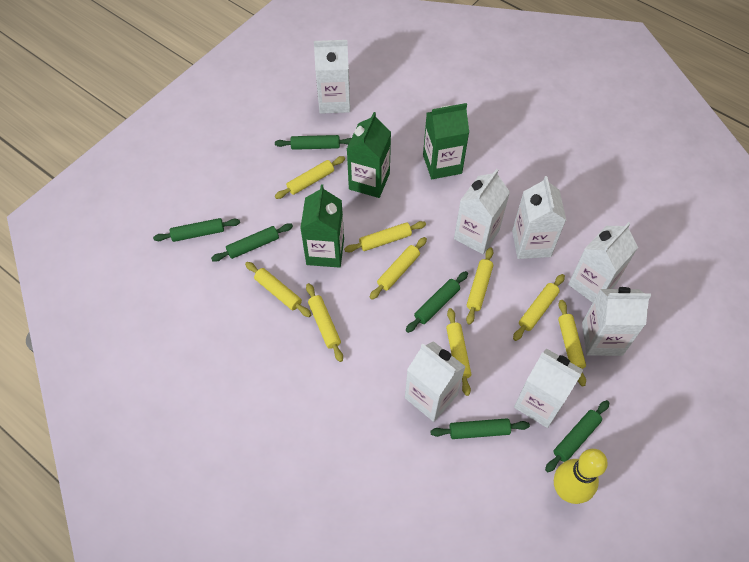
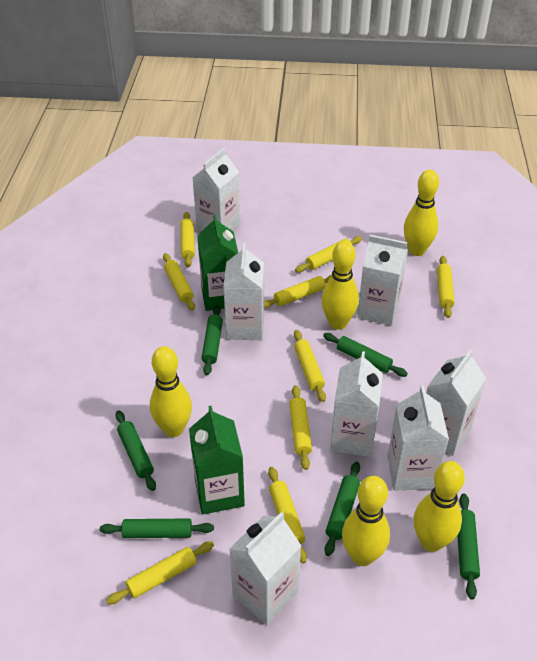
green carton: 3 -> 2
yellow bowling pin: 1 -> 5

